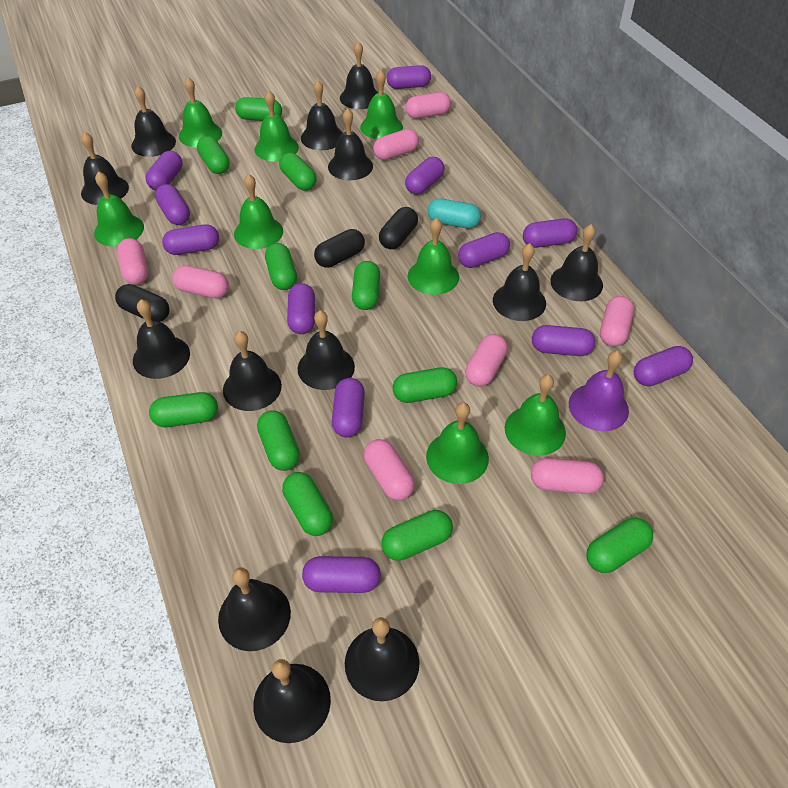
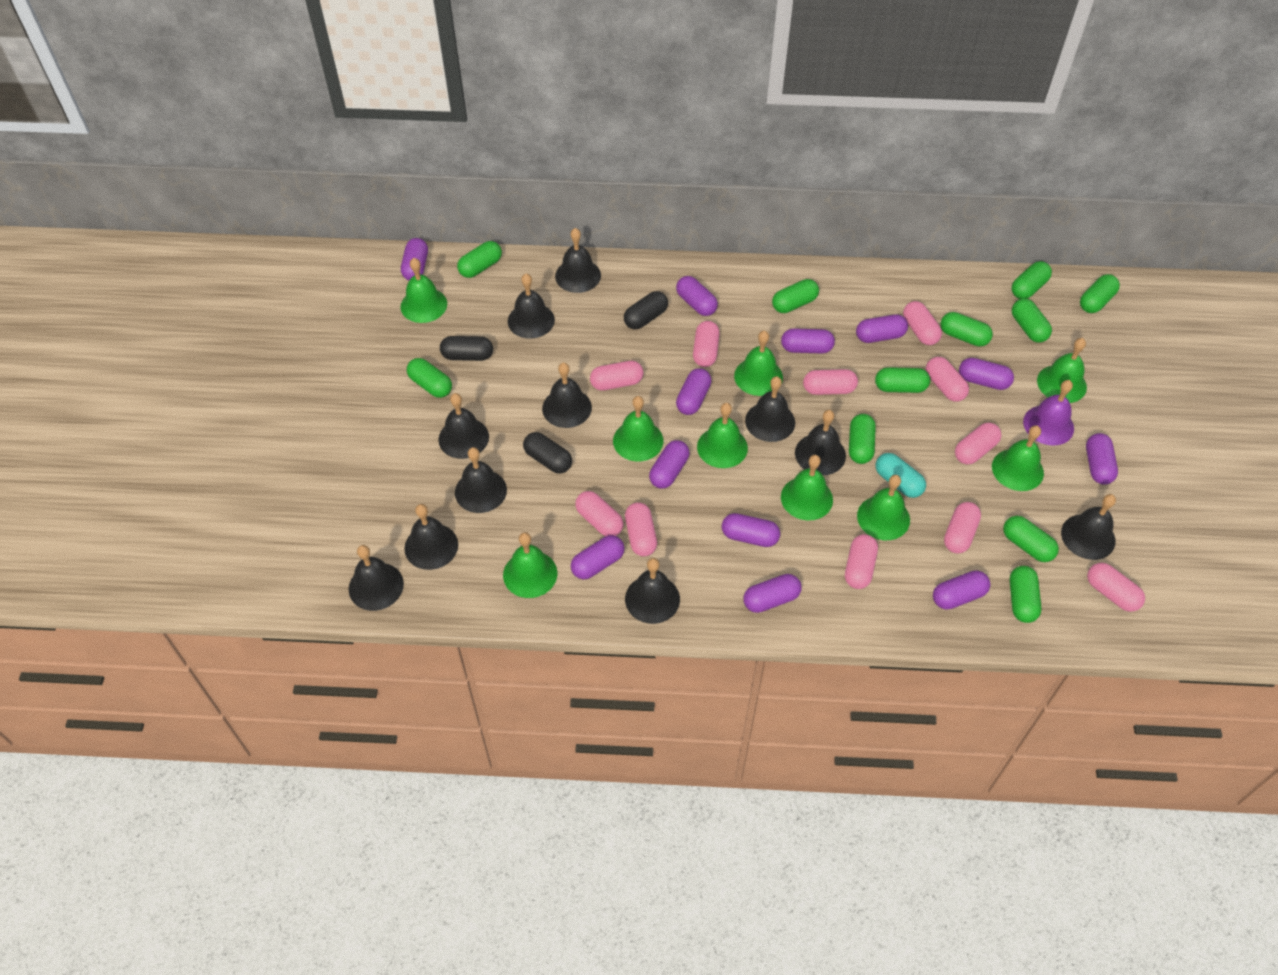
black bell: 13 -> 11
green bell: 8 -> 9
pink capsule: 8 -> 11

